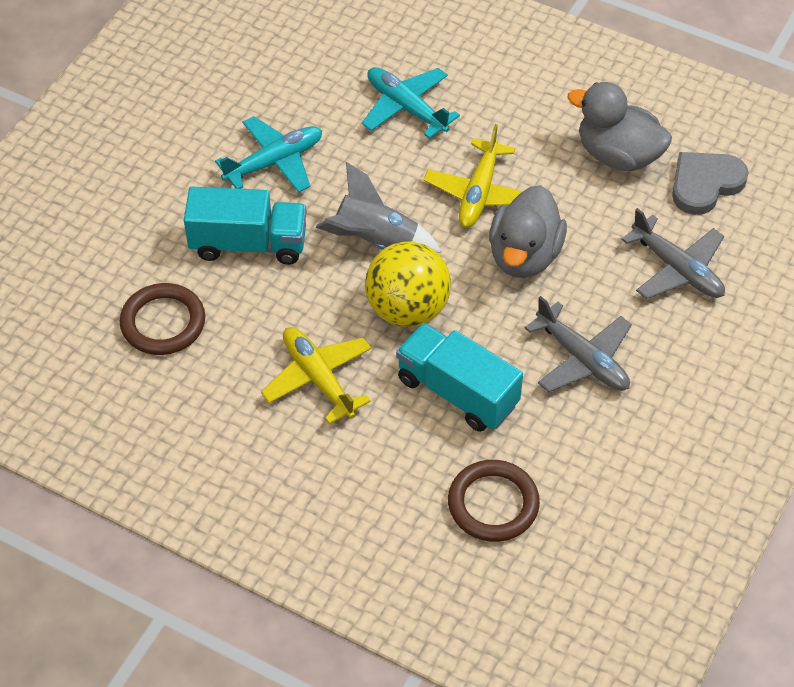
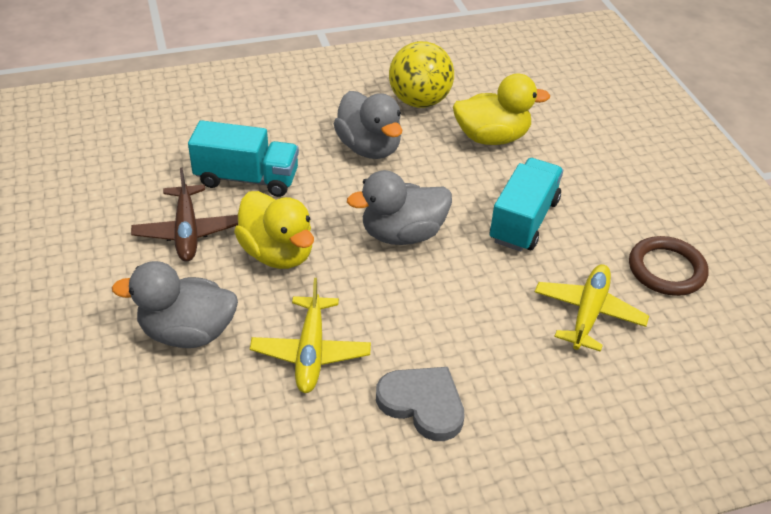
brown plane: 0 -> 1
brown ring: 2 -> 1
grey duck: 2 -> 3
grey plane: 2 -> 0
grey rocket: 1 -> 0
turquoise plane: 2 -> 0
yellow duck: 0 -> 2

